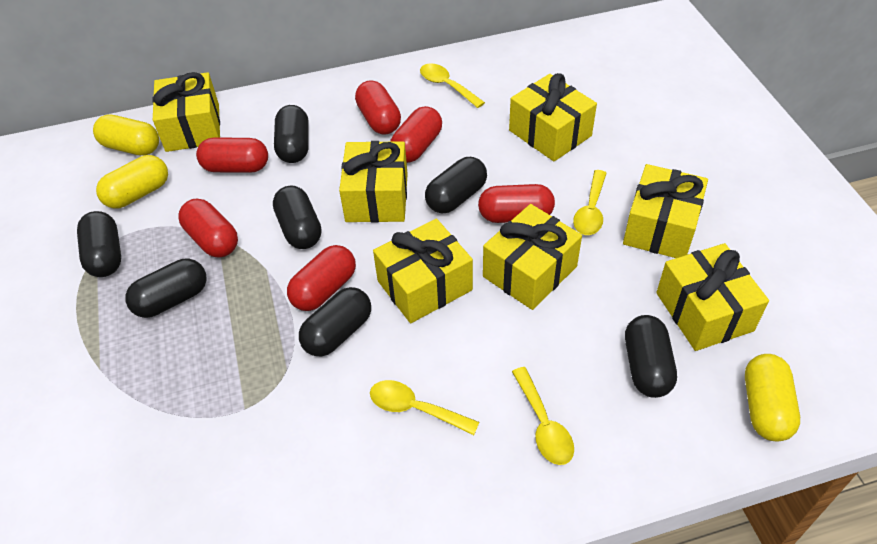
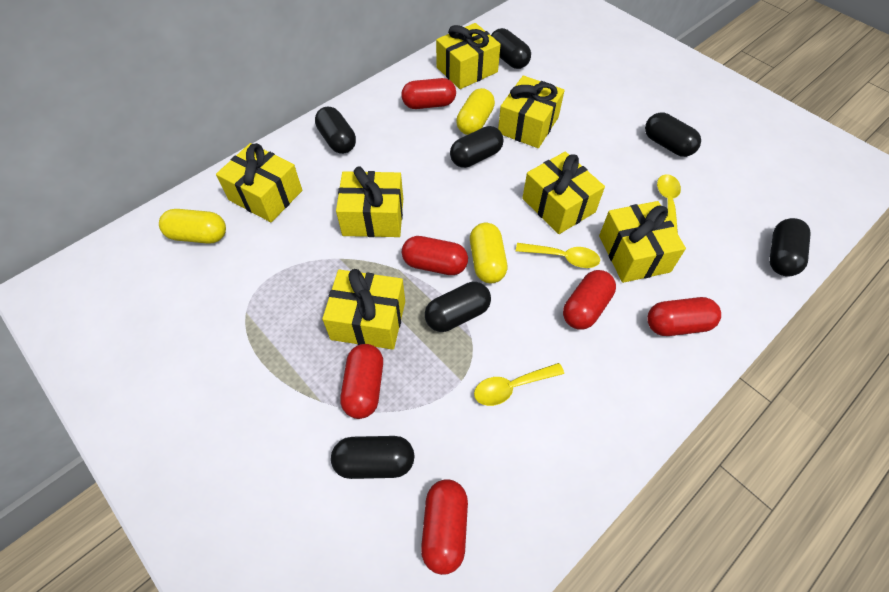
yellow spoon: 4 -> 3

